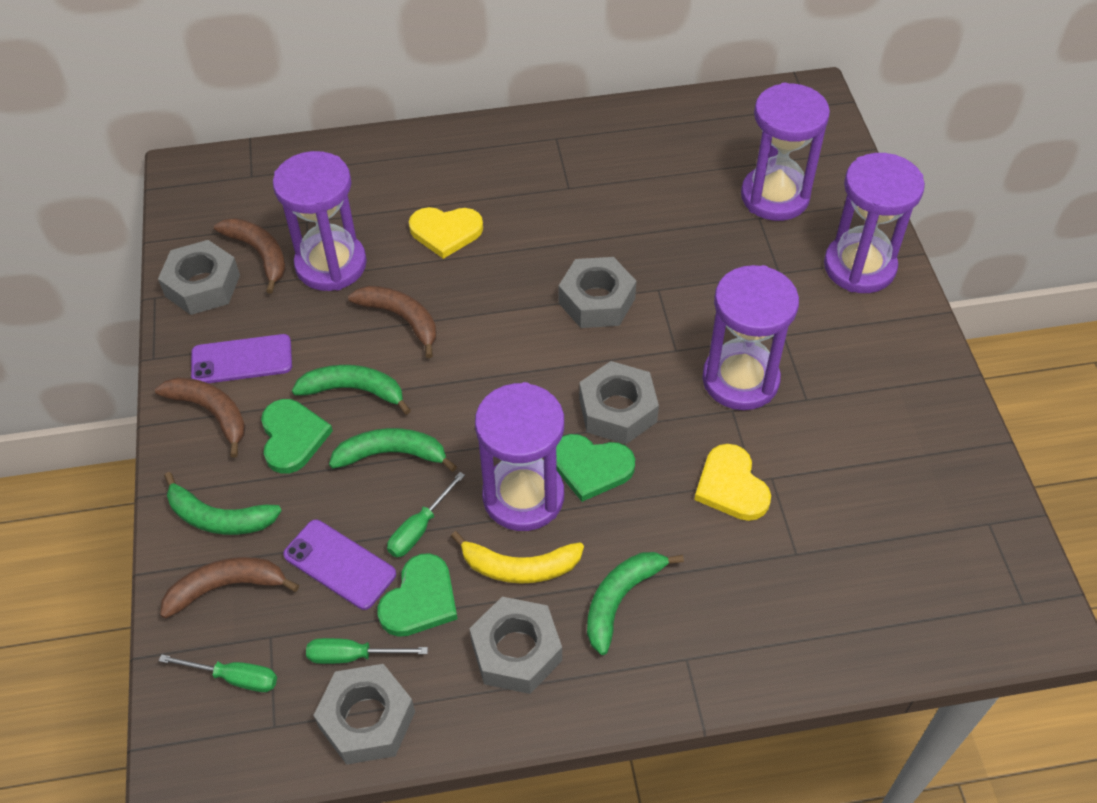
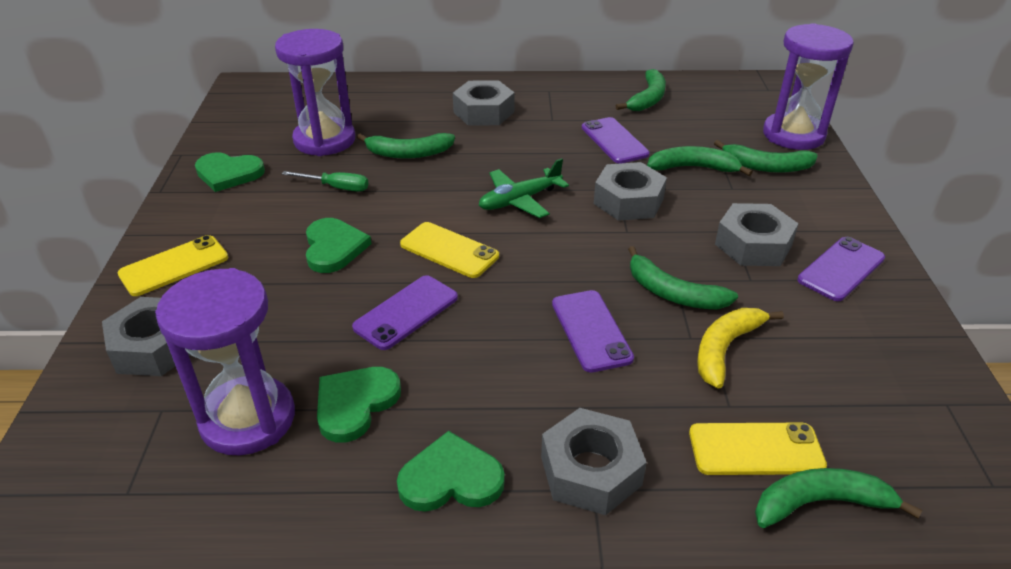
brown banana: 4 -> 0
green banana: 4 -> 6
green heart: 3 -> 4
green plane: 0 -> 1
green screwdriver: 3 -> 1
purple hourglass: 5 -> 3
purple phone: 2 -> 4
yellow heart: 2 -> 0
yellow phone: 0 -> 3

